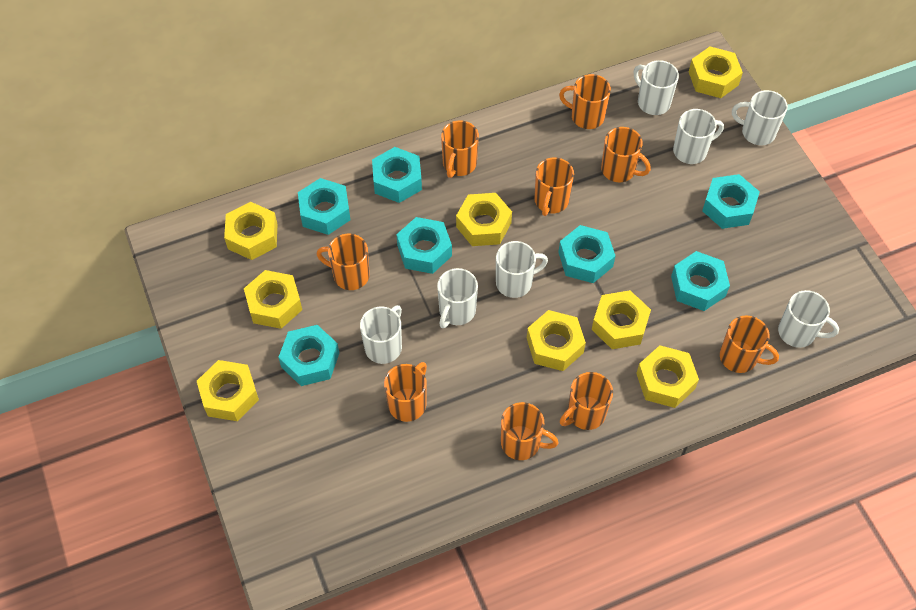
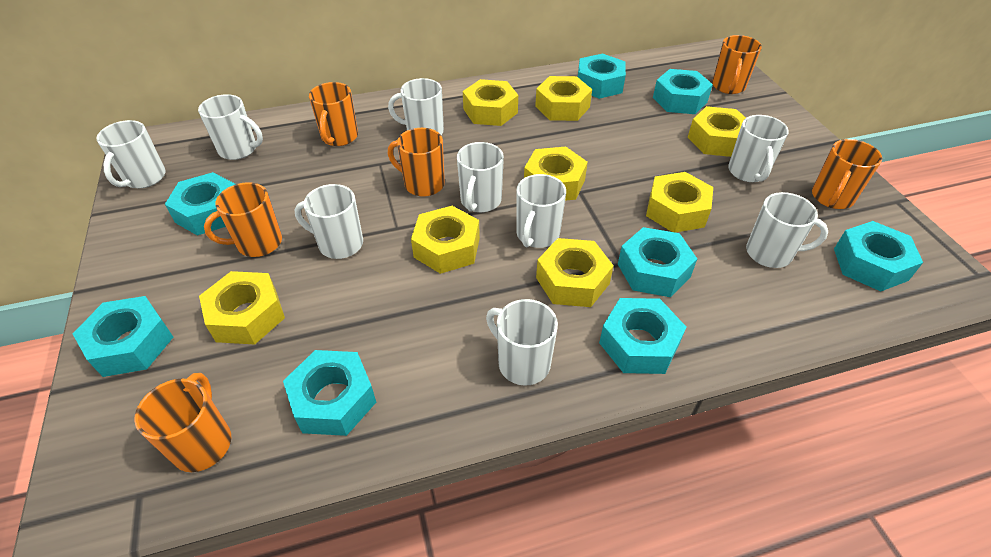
orange mug: 9 -> 6
turquoise nut: 7 -> 8
white mug: 7 -> 9

